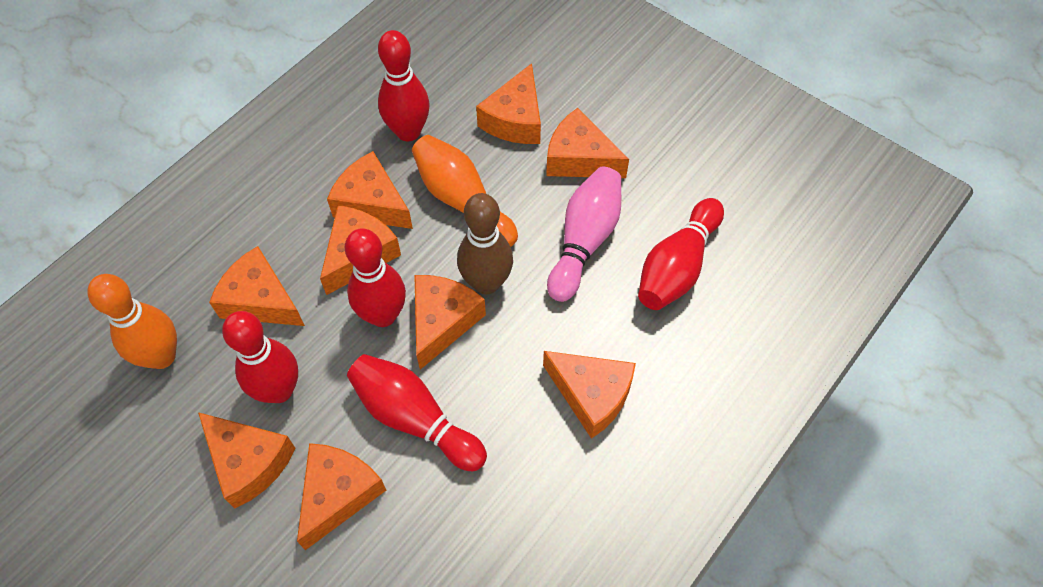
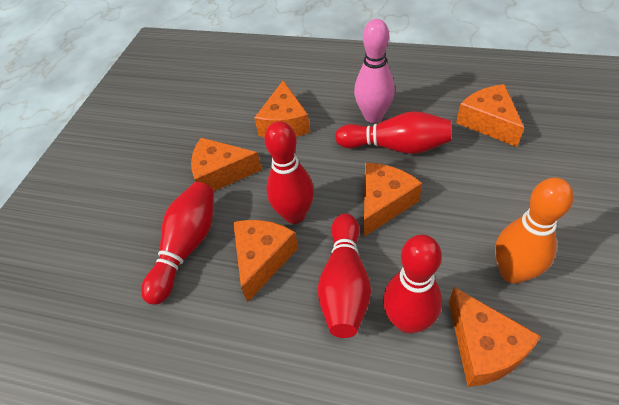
brown bowling pin: 1 -> 0
orange bowling pin: 2 -> 1
orange cheese: 9 -> 6

